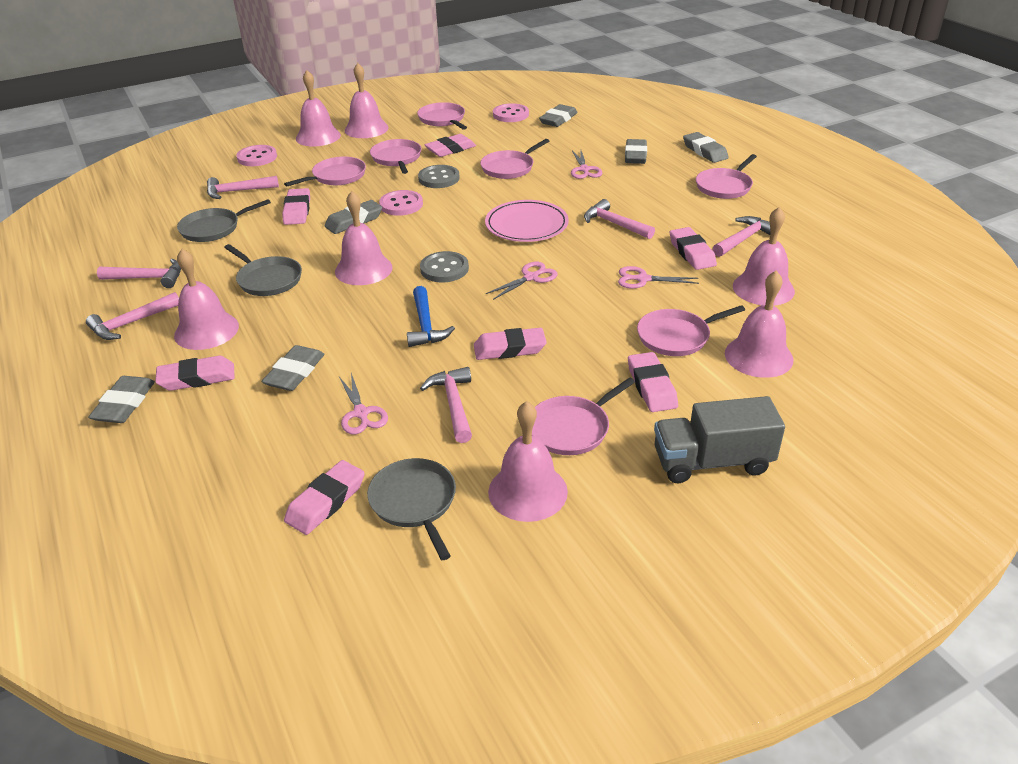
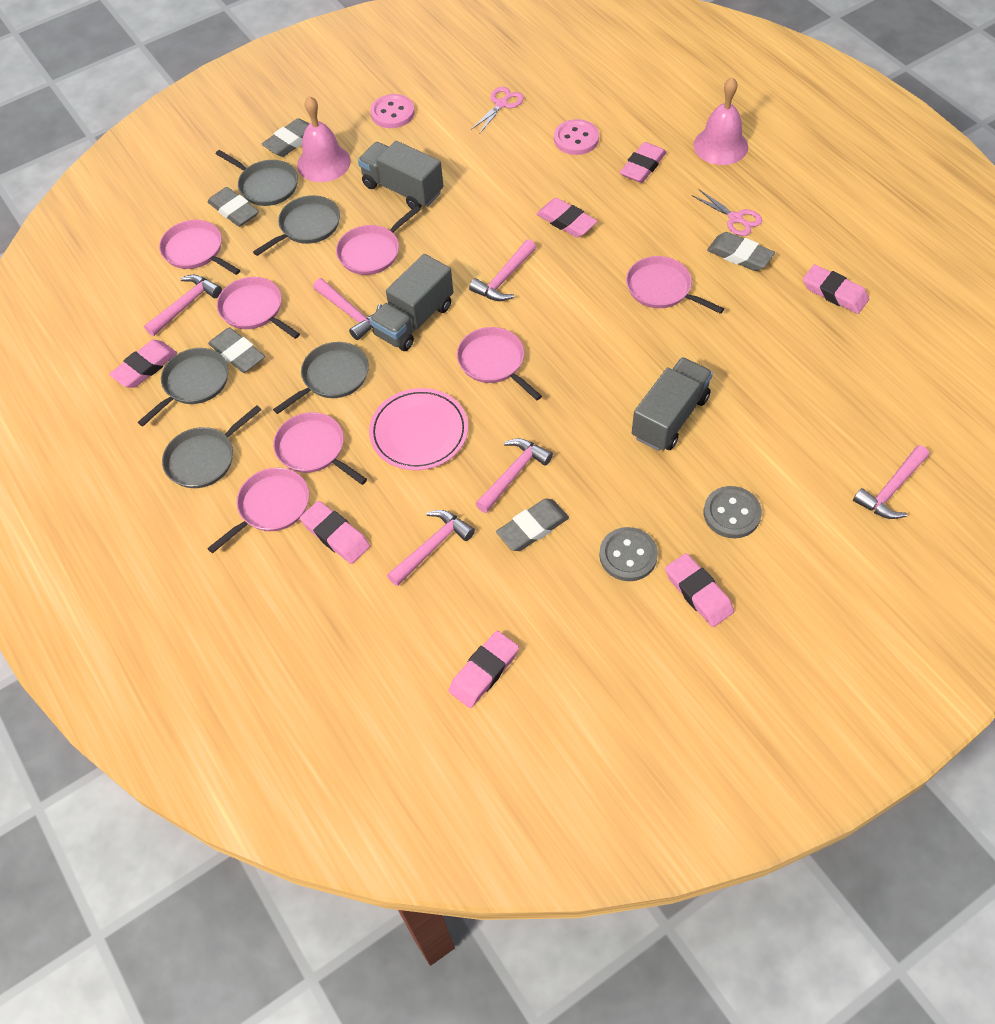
blue hammer: 1 -> 0
grey eraser: 6 -> 5
grey pan: 3 -> 5
grey truck: 1 -> 3
pink bell: 7 -> 2
pink button: 3 -> 2
pink scissors: 4 -> 2

